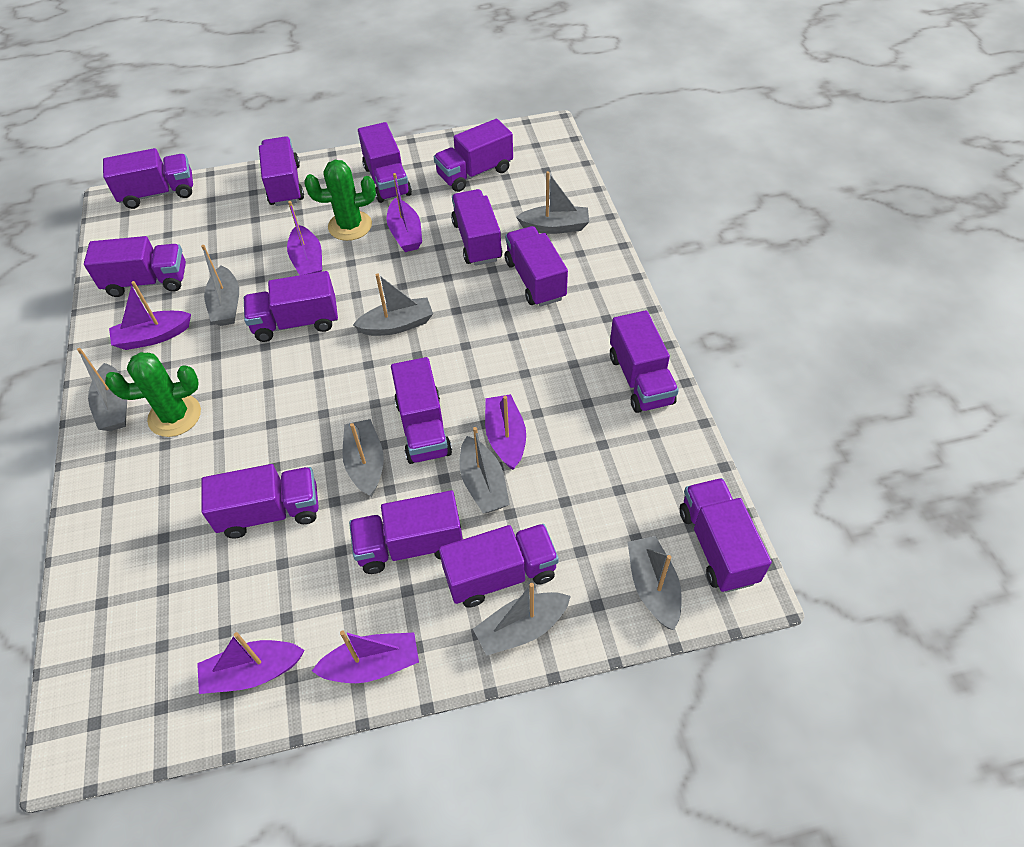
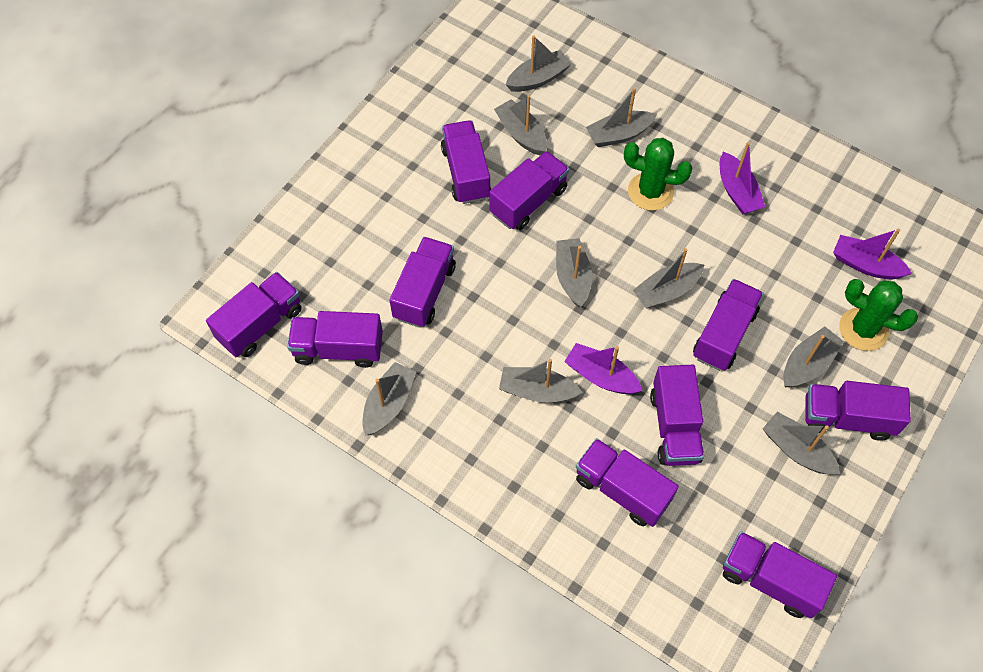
grey boat: 8 -> 9
purple boat: 6 -> 3
purple truck: 14 -> 10

